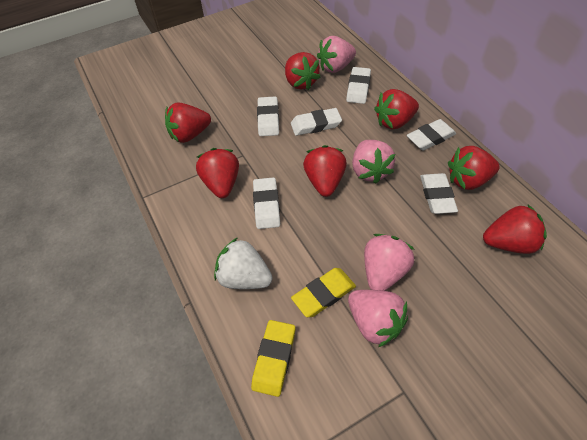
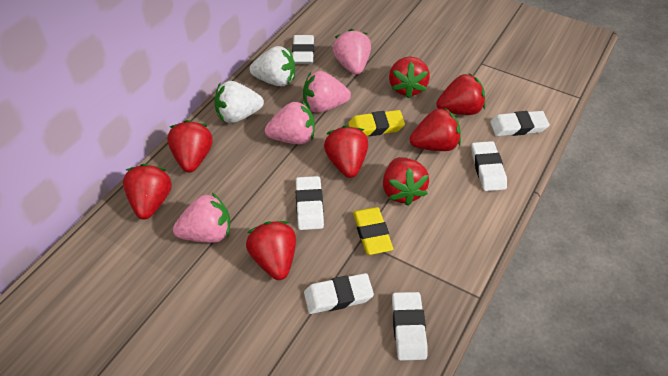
red strawberry: 7 -> 8
white strawberry: 1 -> 2

